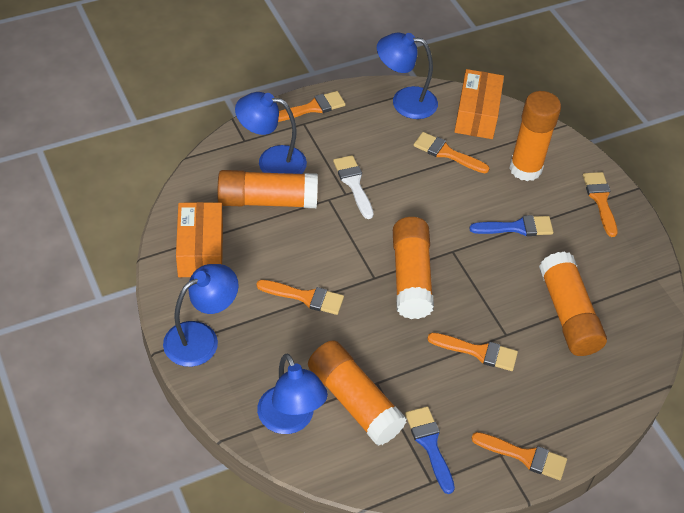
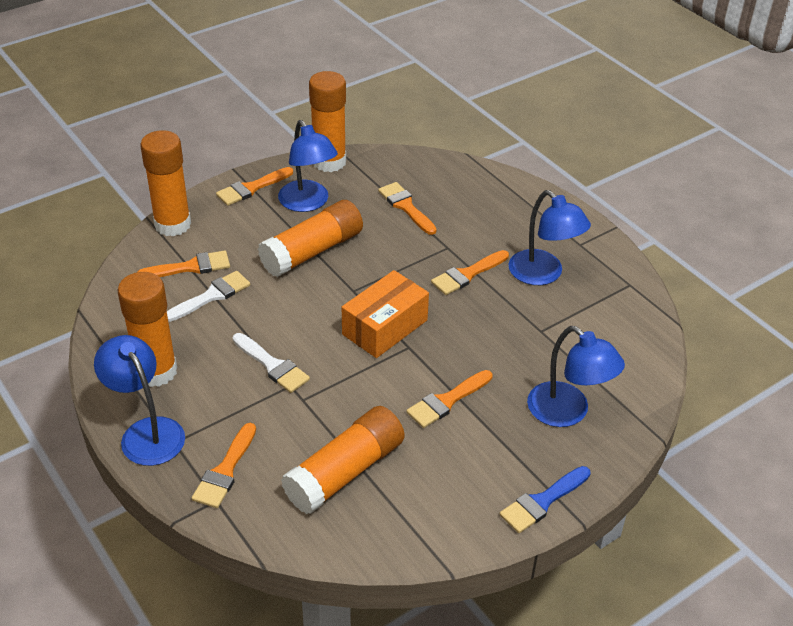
blue brush: 2 -> 1
orange box: 2 -> 1
white brush: 1 -> 2

